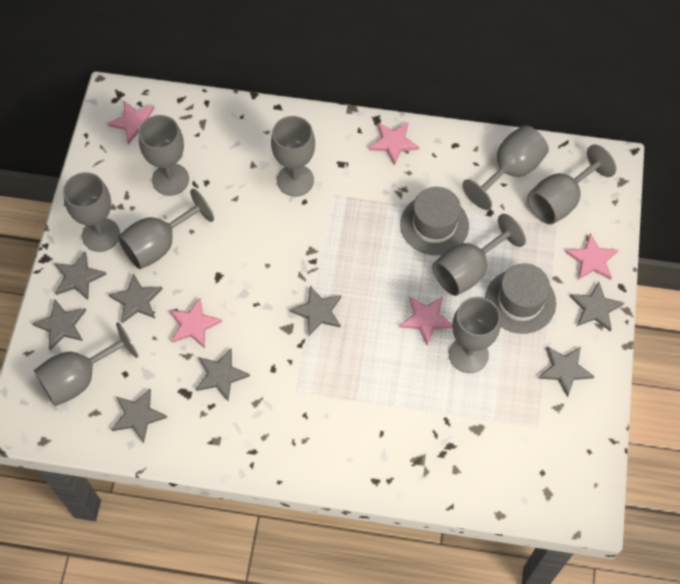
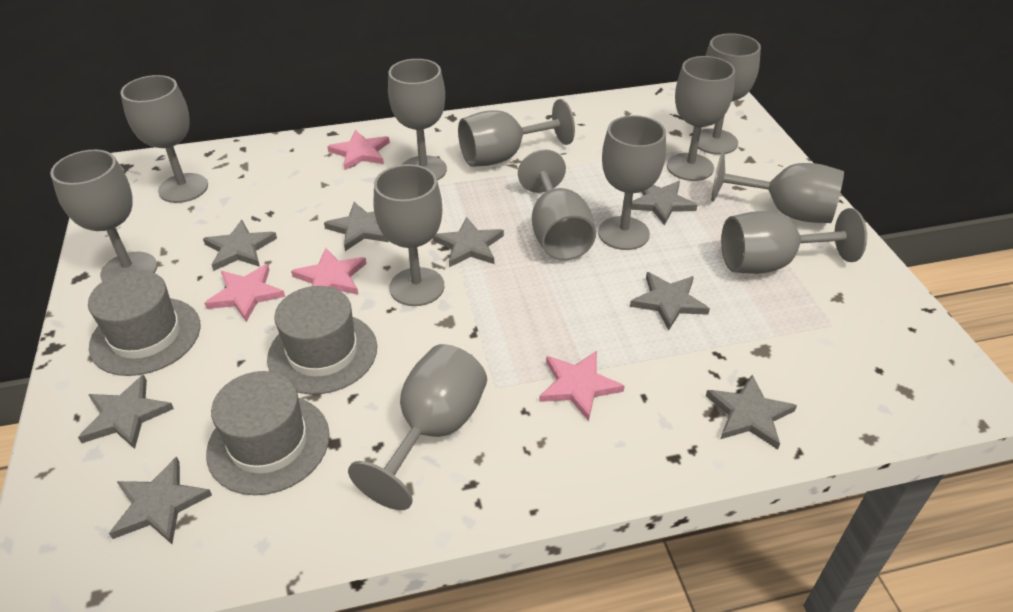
grey goblet: 9 -> 12
grey hat: 2 -> 3
pink star: 5 -> 4

